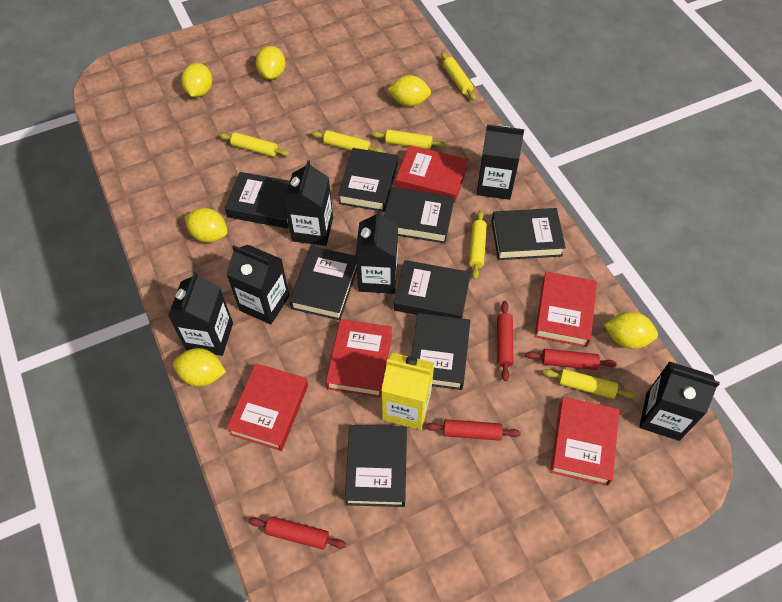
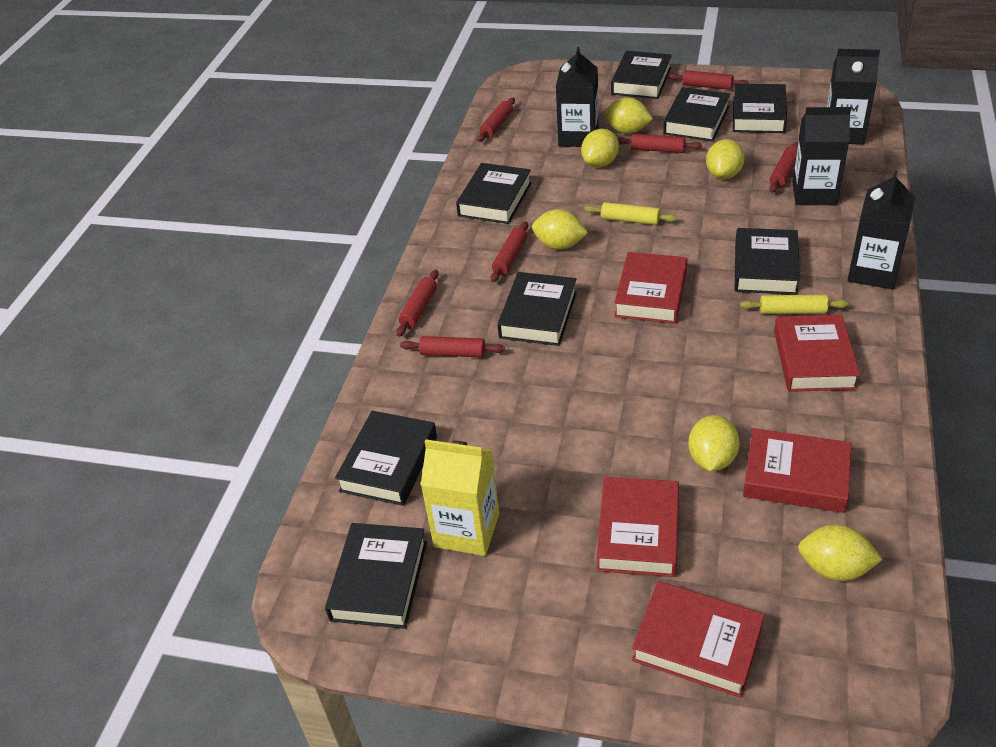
black carton: 6 -> 4
red rolling pin: 4 -> 7
yellow rolling pin: 6 -> 2

